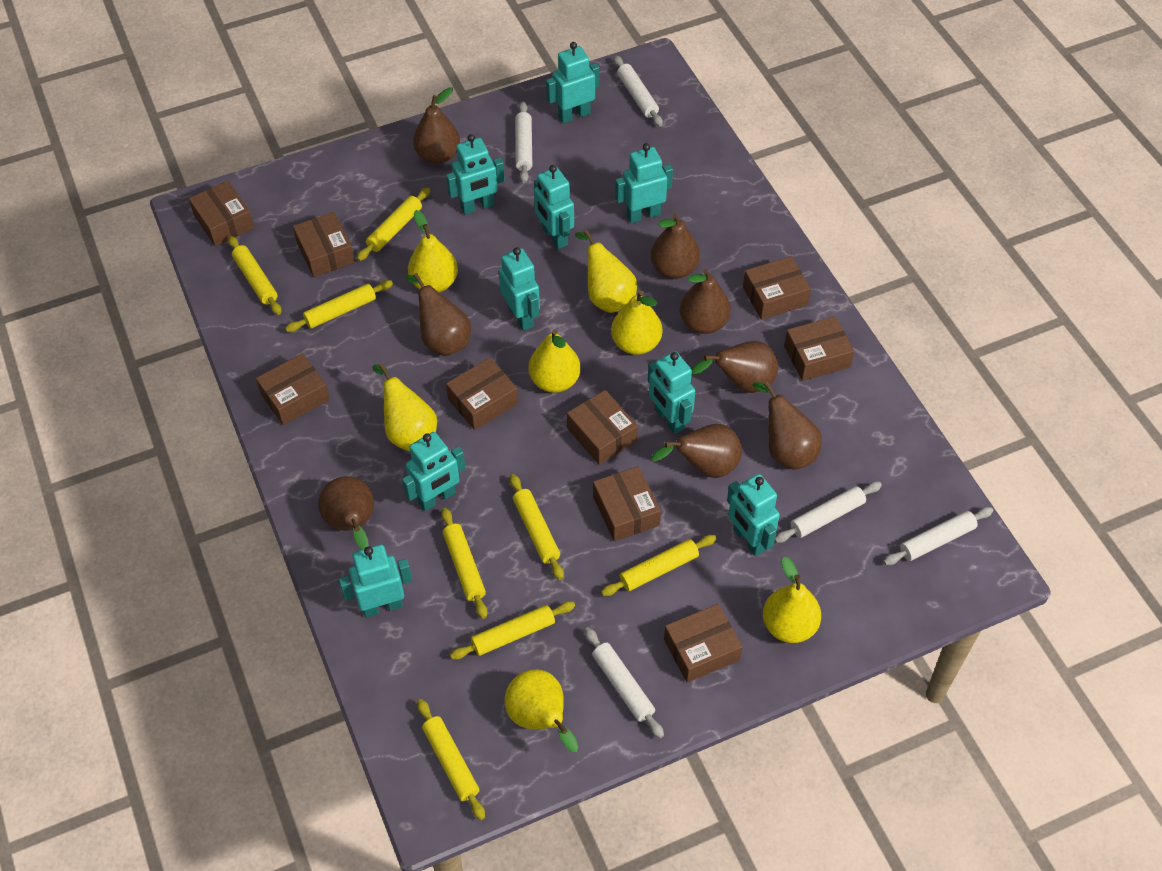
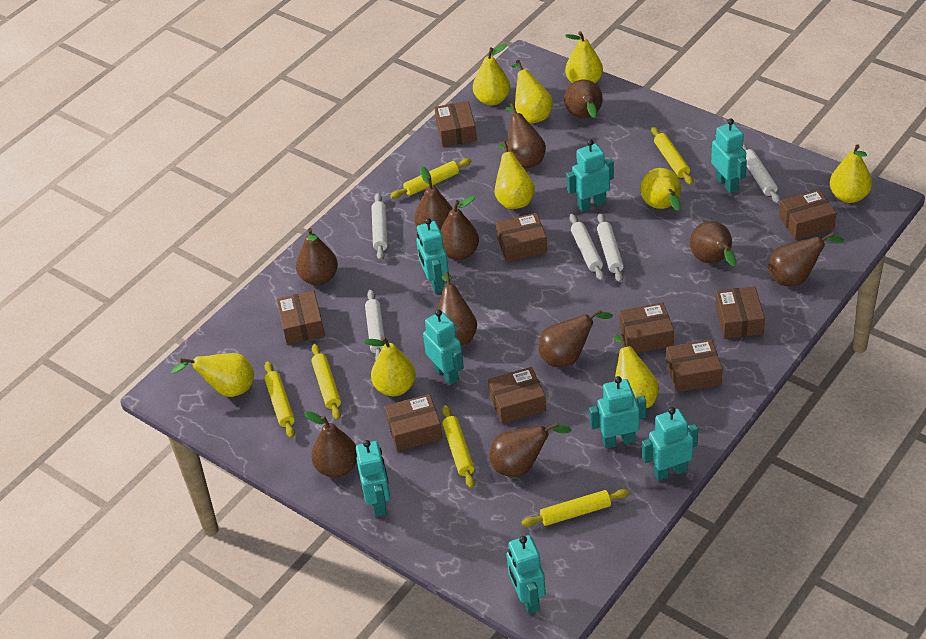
brown pear: 8 -> 11
turquoise robot: 9 -> 8
yellow pear: 7 -> 9
yellow rolling pin: 8 -> 6

